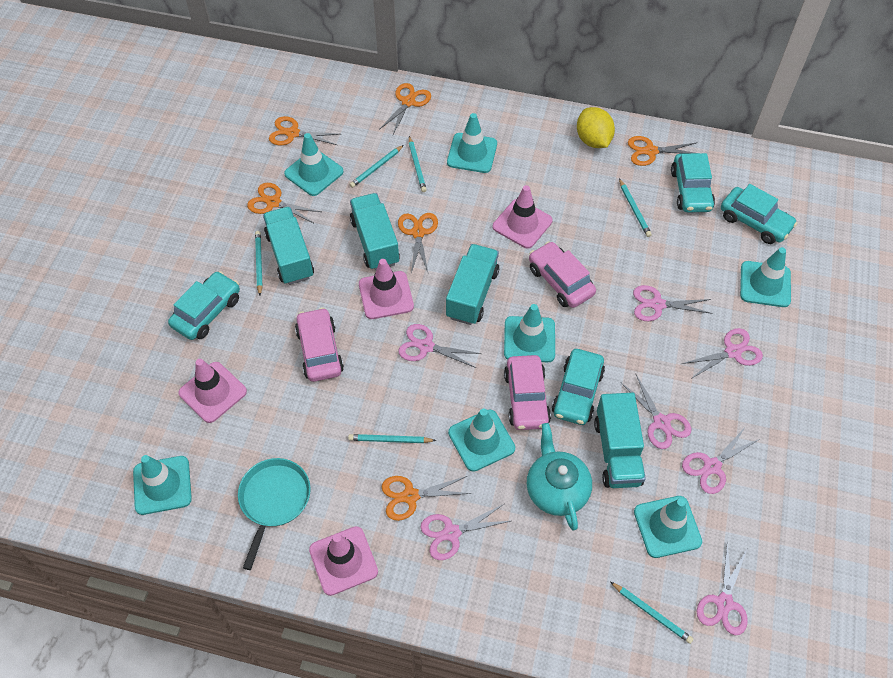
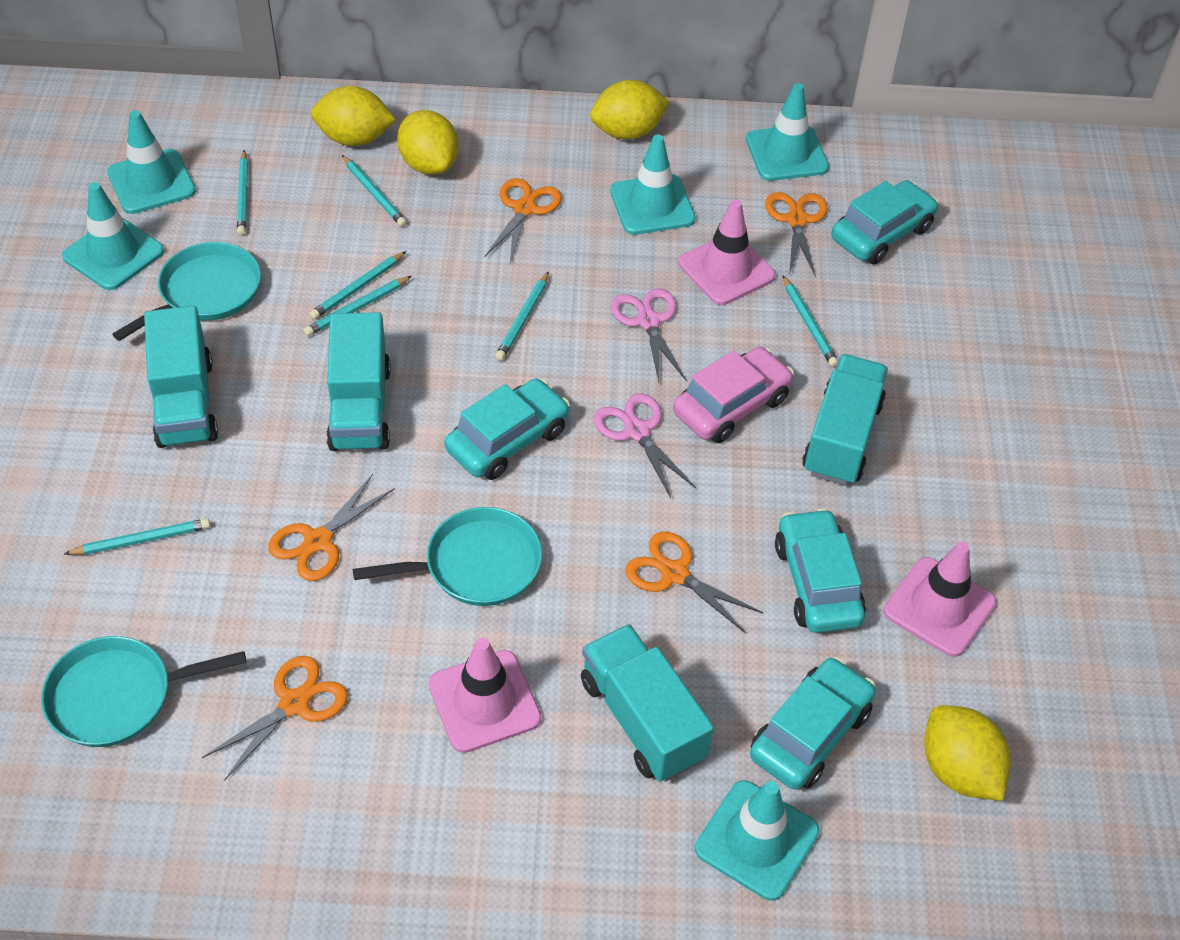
orange scissors: 6 -> 5
pink car: 3 -> 1
pink scissors: 7 -> 2
pink traffic cone: 4 -> 3
turquoise pan: 1 -> 3
turquoise pencil: 6 -> 7
turquoise teapot: 1 -> 0
turquoise traffic cone: 7 -> 5
yellow lemon: 1 -> 4

